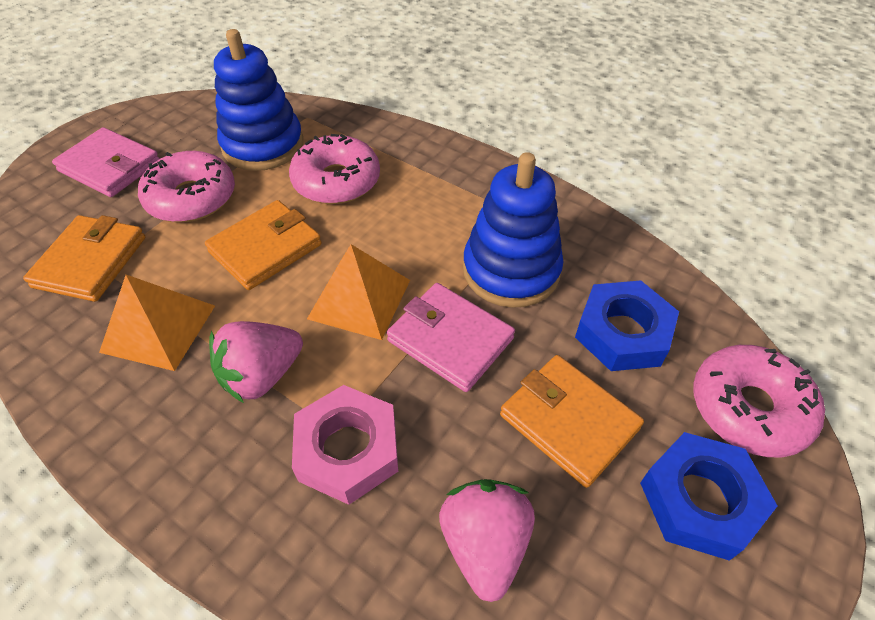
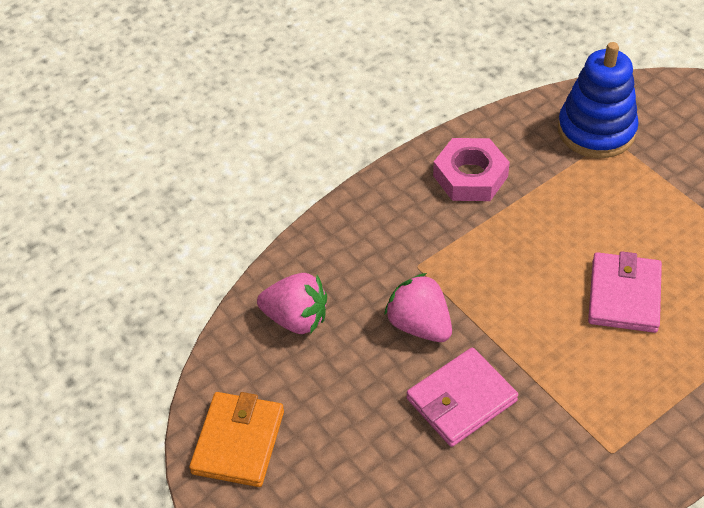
blue nut: 2 -> 0
blue stacking toy: 2 -> 1
orange pyramid: 2 -> 0
orange wallet: 3 -> 1
pink donut: 3 -> 0

